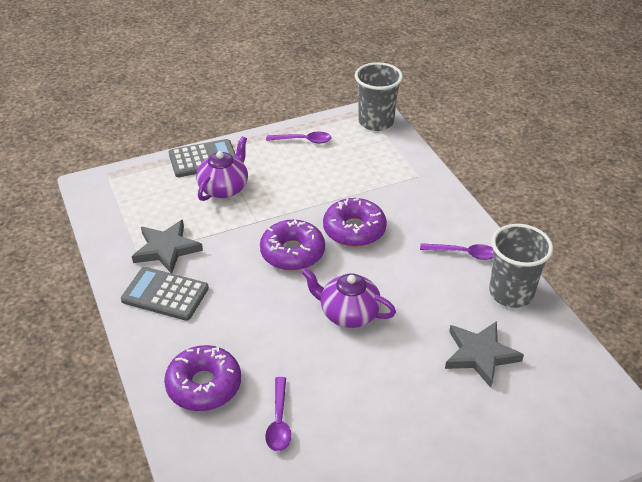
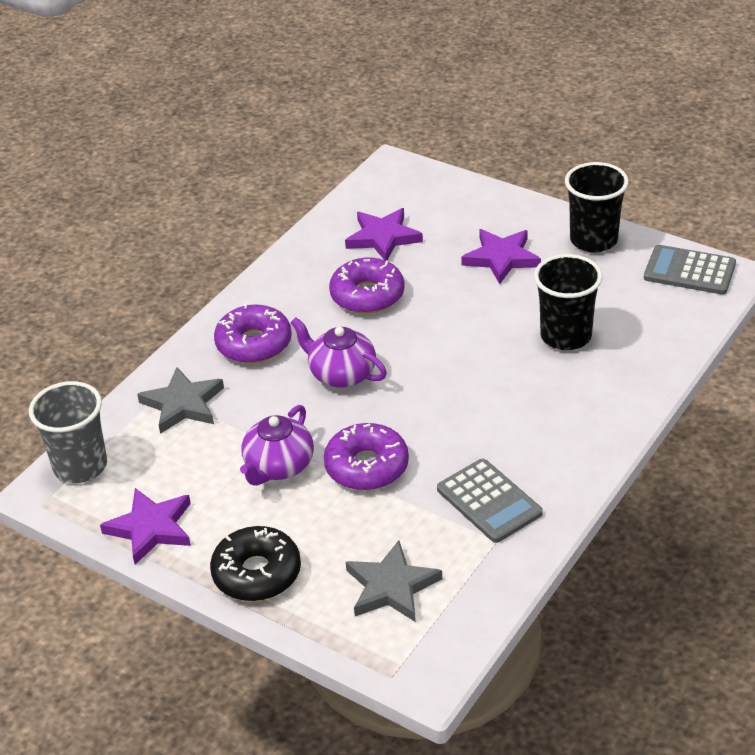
black cup: 0 -> 2
black donut: 0 -> 1
grey cup: 2 -> 1
purple spoon: 3 -> 0
purple star: 0 -> 3

